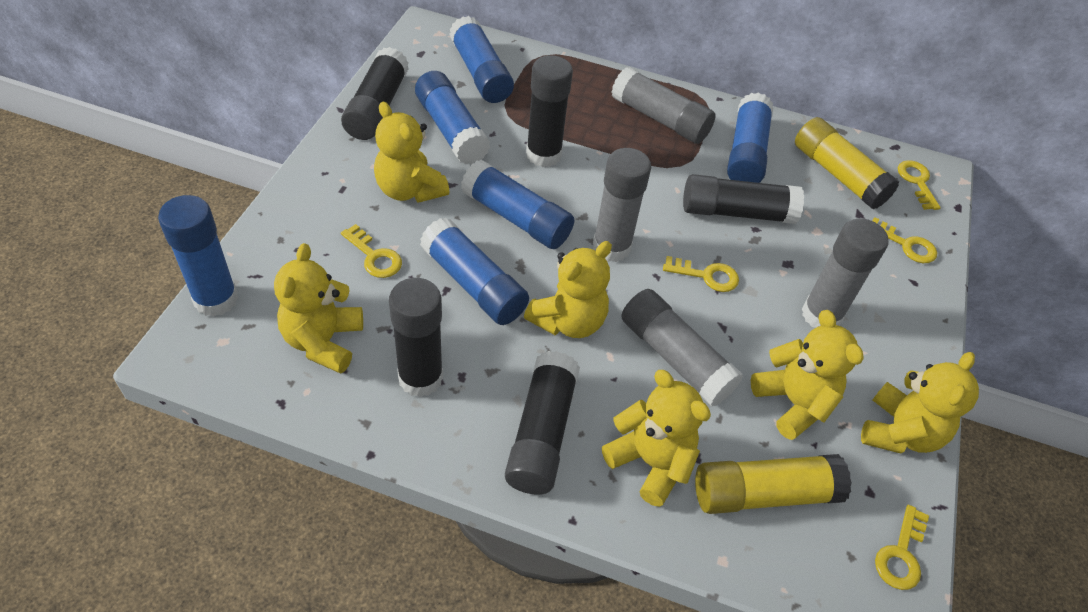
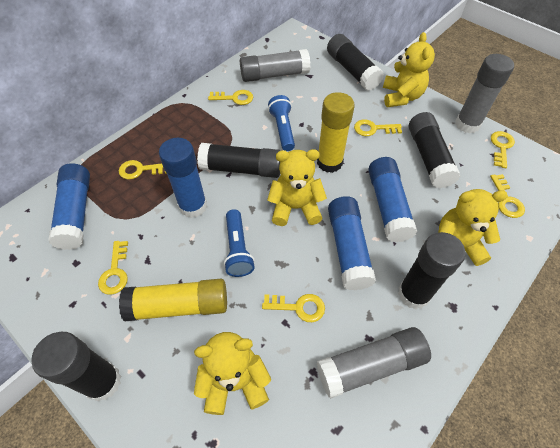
blue flashlight: 0 -> 2
blue glue stick: 6 -> 4
grey glue stick: 4 -> 3
yellow key: 5 -> 7
yellow teddy bear: 6 -> 4

